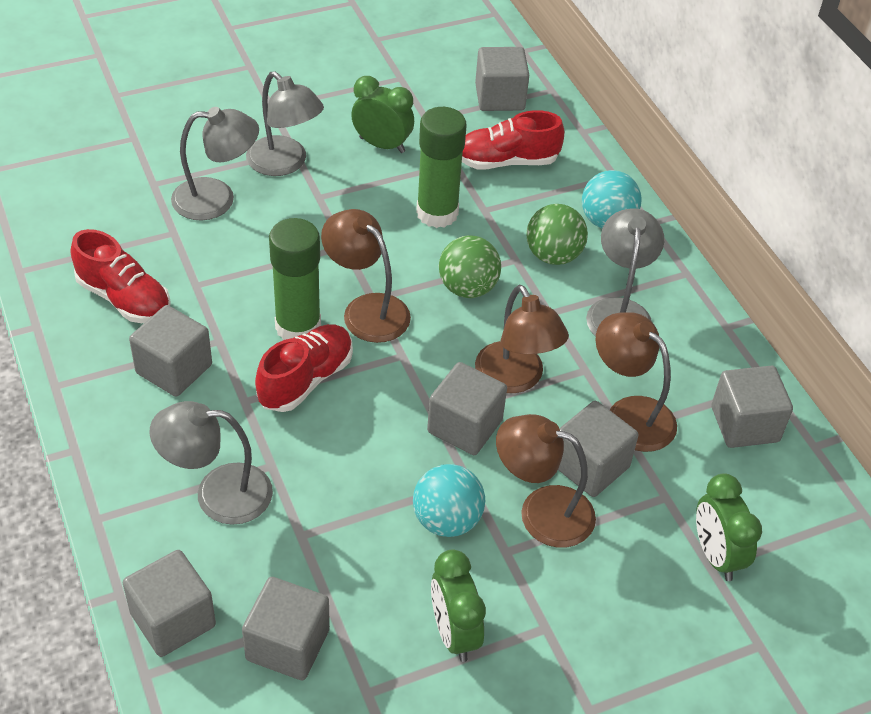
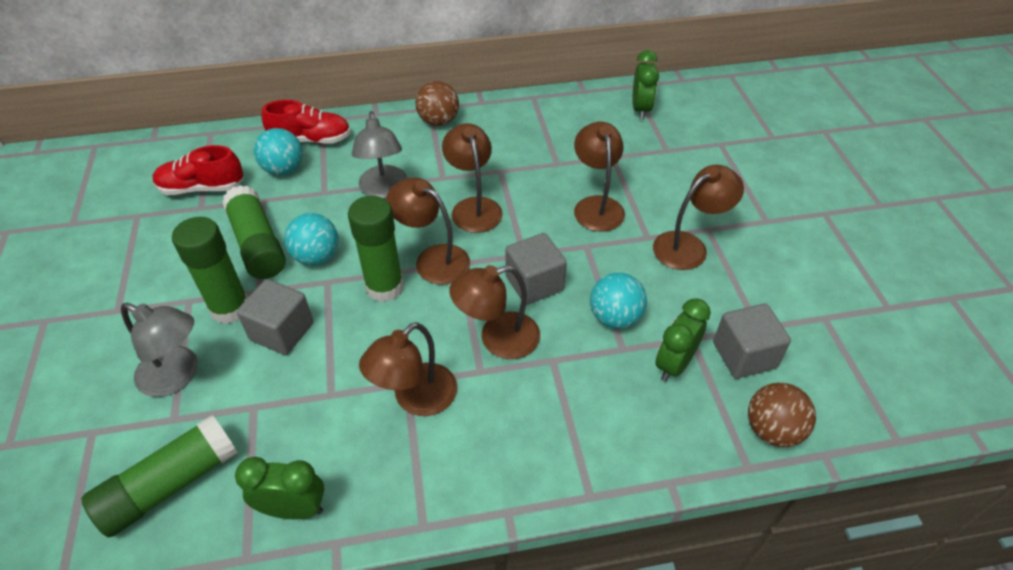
brown ball: 0 -> 2
brown lamp: 4 -> 6
green ball: 2 -> 0
green glue stick: 2 -> 4
grey cube: 7 -> 3
grey lamp: 4 -> 2
red shoe: 3 -> 2
turquoise ball: 2 -> 3

